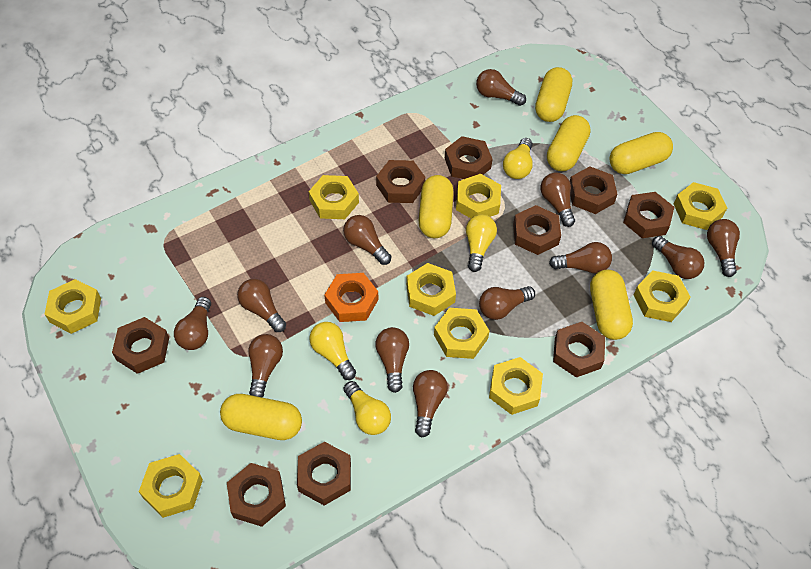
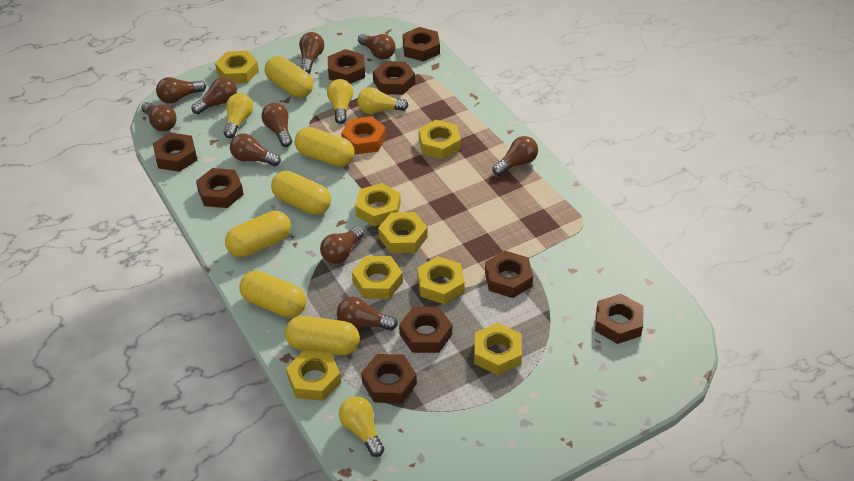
brown light bulb: 12 -> 10
yellow nut: 9 -> 8

